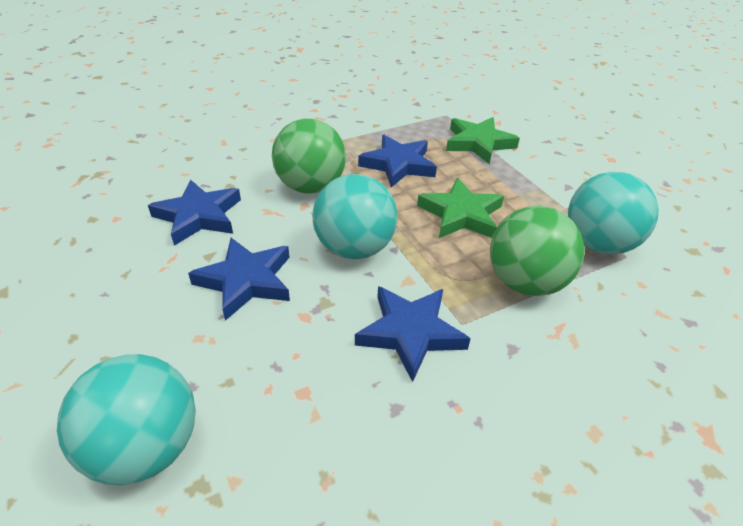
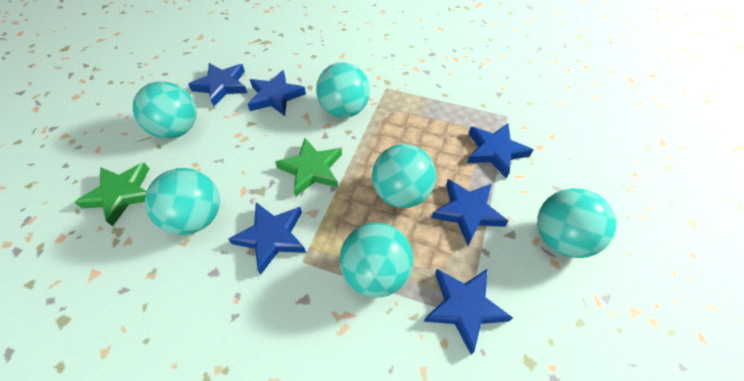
blue star: 4 -> 6
green ball: 2 -> 0
turquoise ball: 3 -> 6

